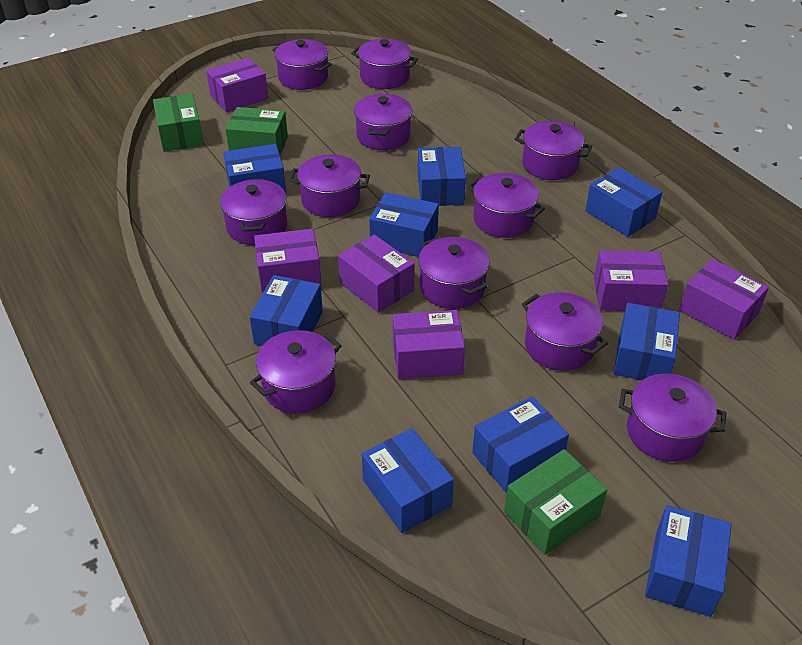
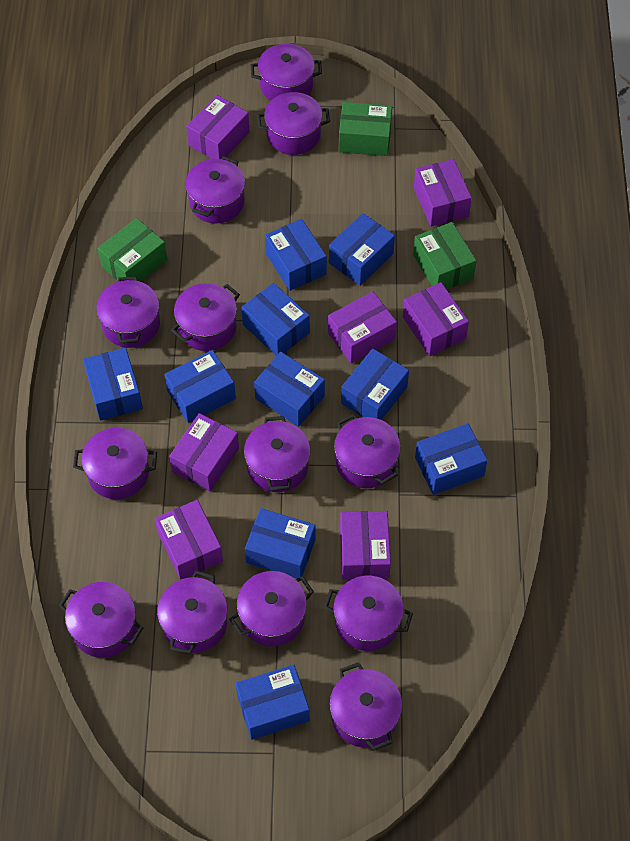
blue box: 9 -> 10
purple box: 6 -> 7
purple pot: 11 -> 13

